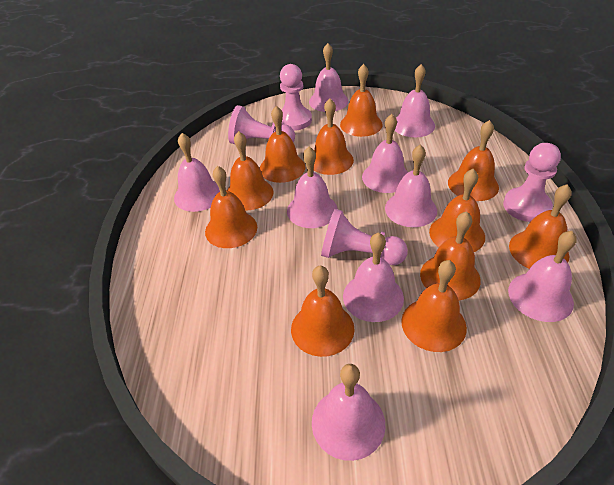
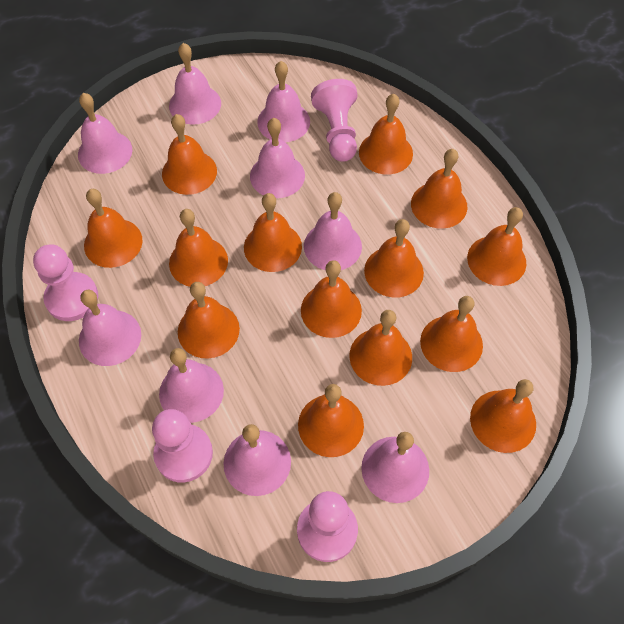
orange bell: 11 -> 14

